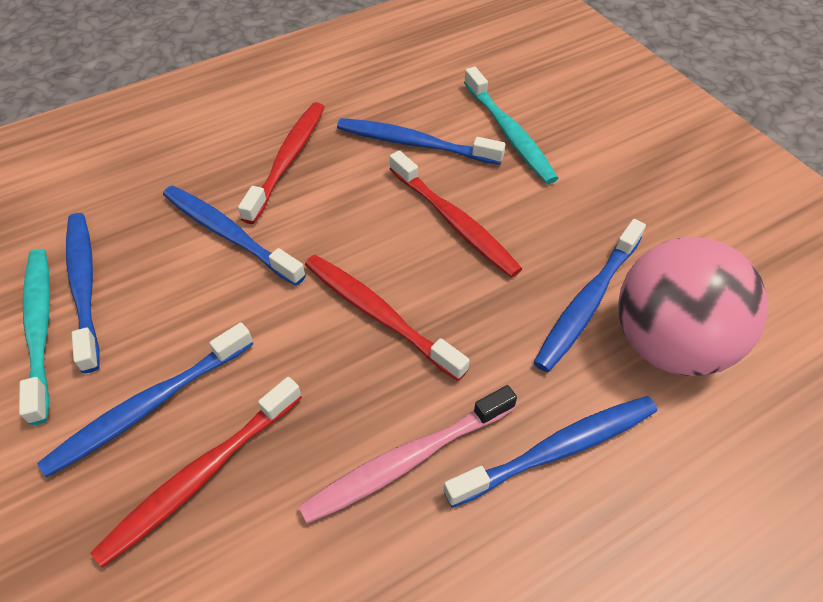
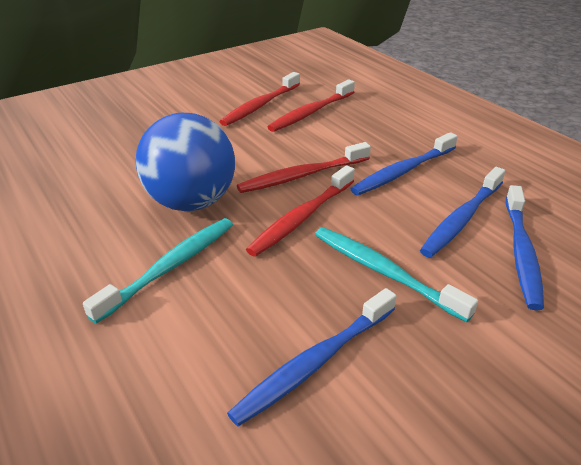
blue ball: 0 -> 1
blue toothbrush: 6 -> 4
pink ball: 1 -> 0
pink toothbrush: 1 -> 0

